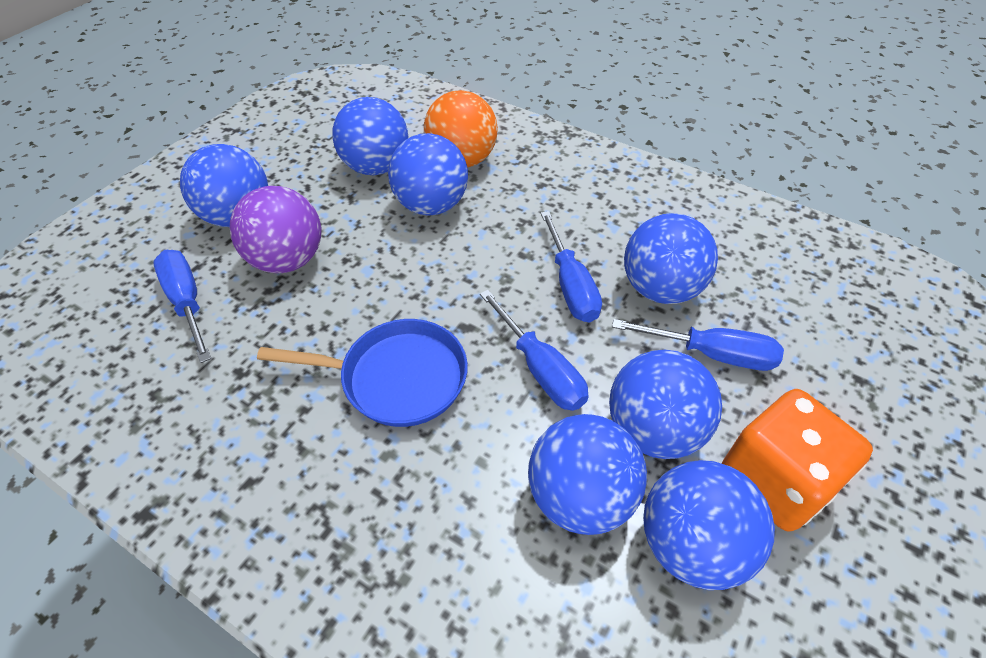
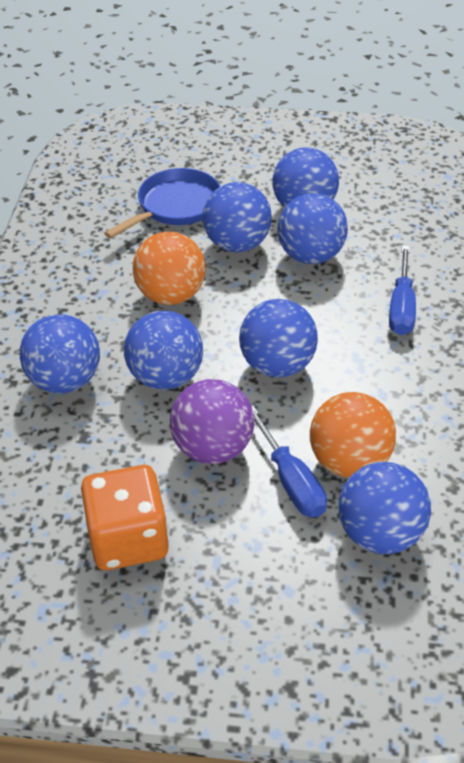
blue screwdriver: 4 -> 2
orange ball: 1 -> 2

